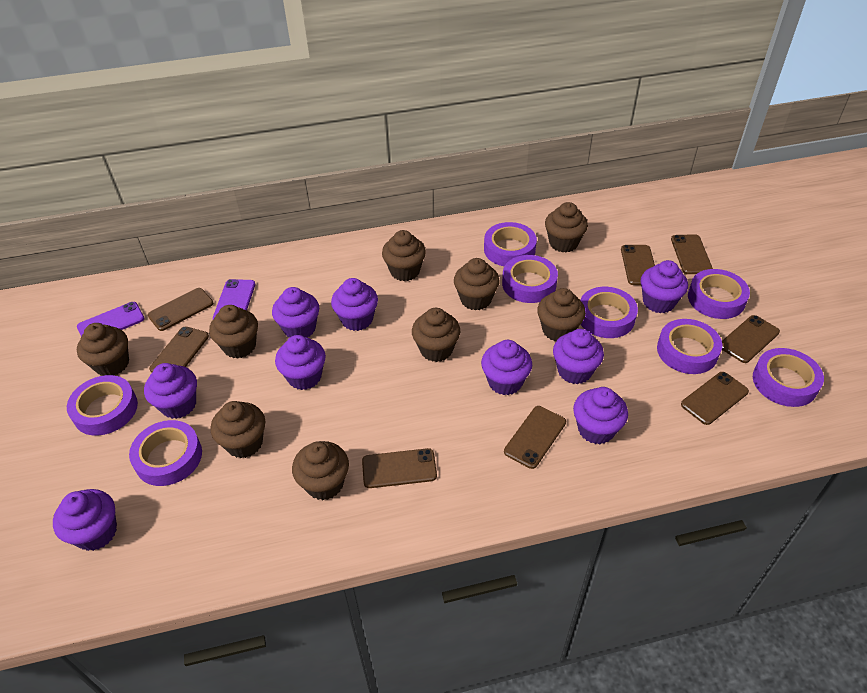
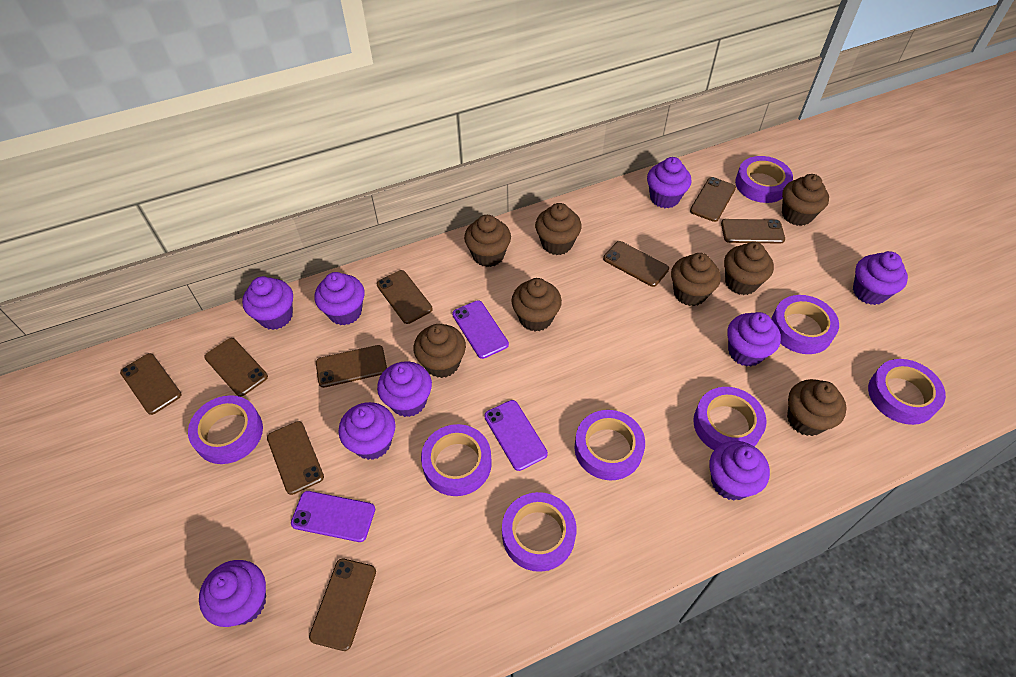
brown cupcake: 9 -> 8
brown phone: 8 -> 9
purple phone: 2 -> 3

